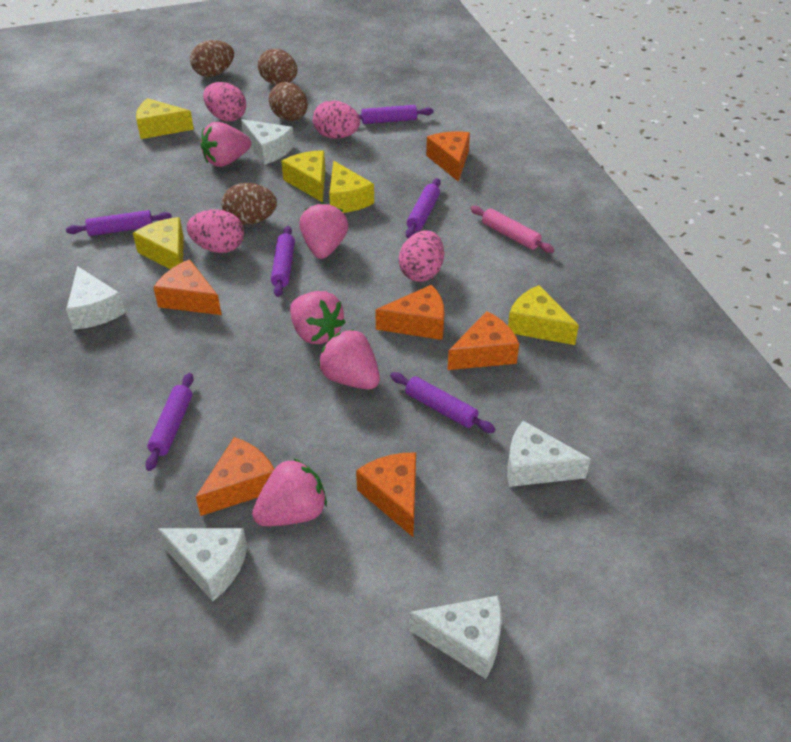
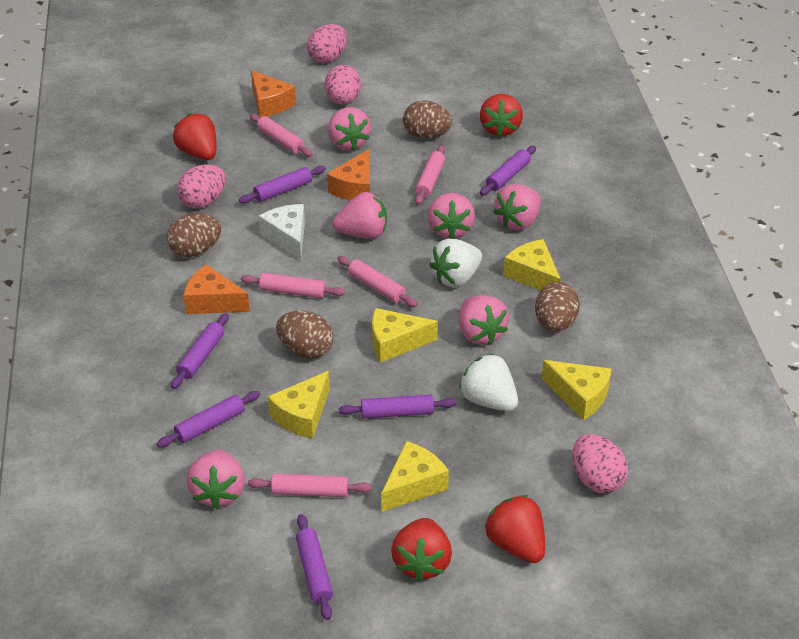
orange cheese: 6 -> 3
pink rolling pin: 1 -> 5
pink strawberry: 5 -> 6
red strawberry: 0 -> 4
white cheese: 5 -> 1
white strawberry: 0 -> 2

